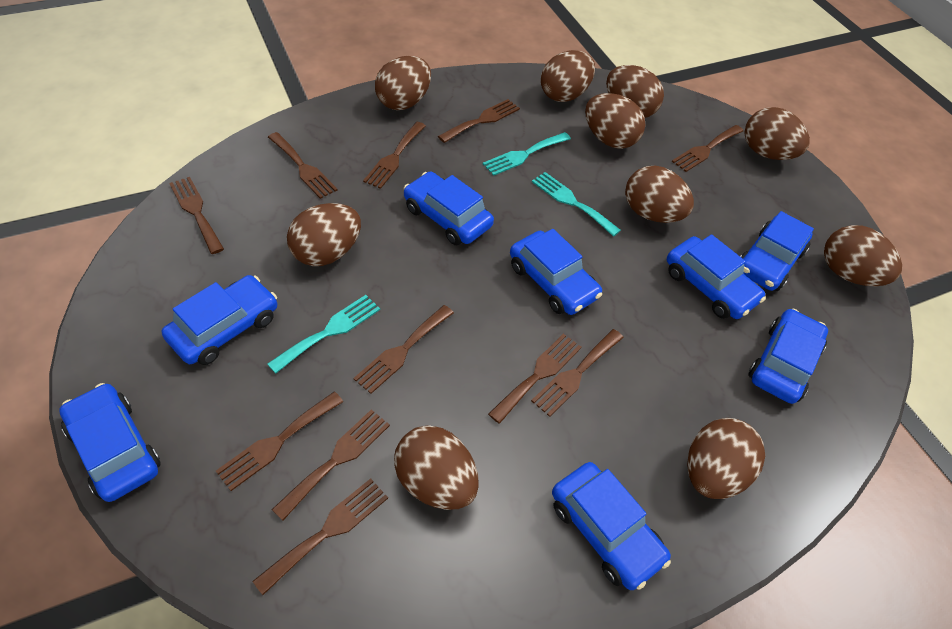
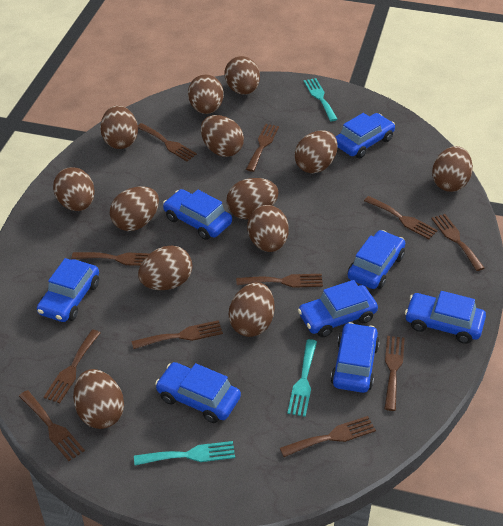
brown egg: 10 -> 13

